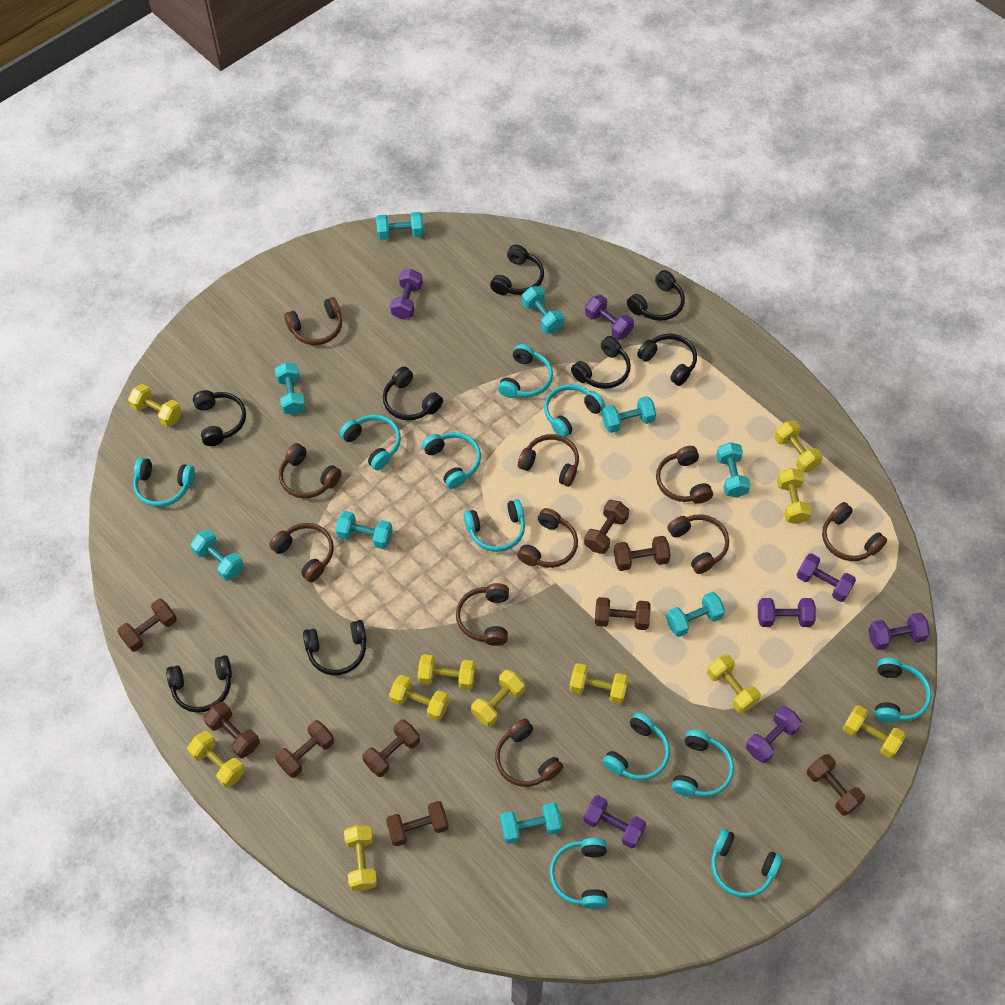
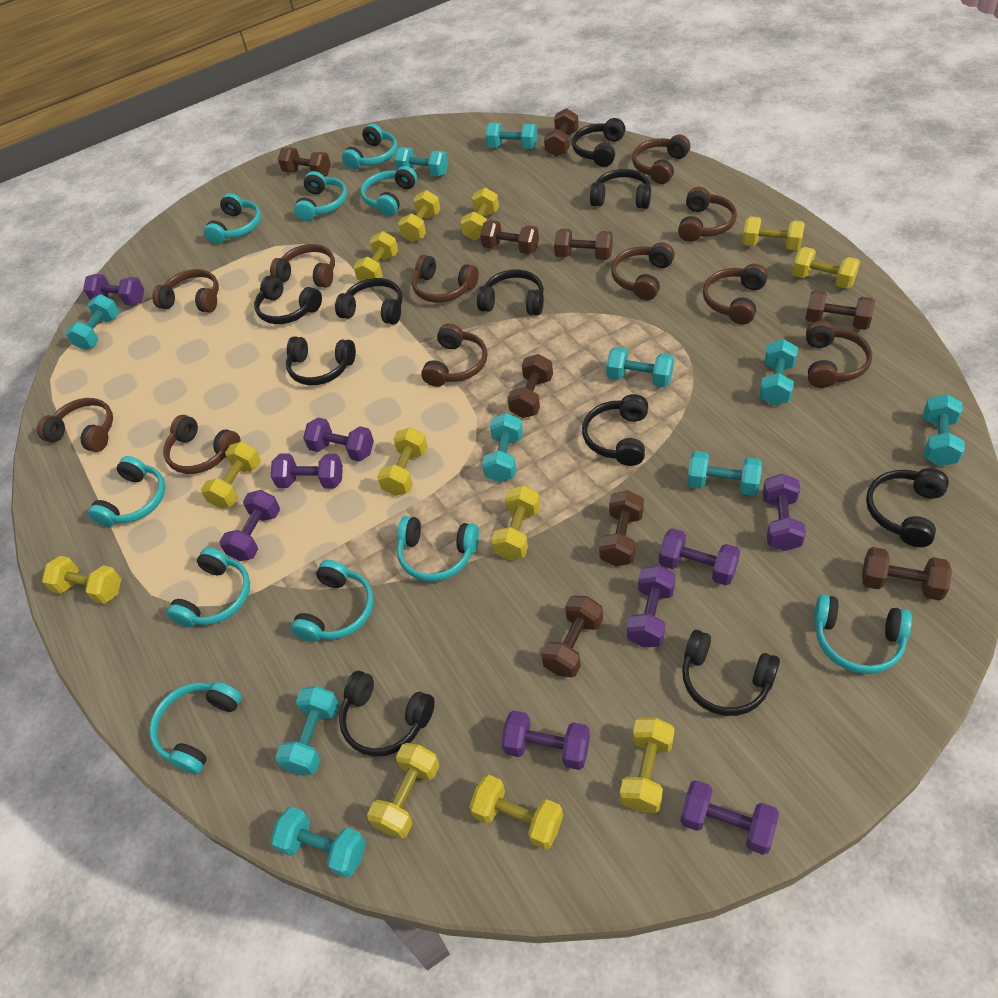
black headphones: 8 -> 10
brown headphones: 10 -> 11
purple dumbbell: 7 -> 9
turquoise dumbbell: 9 -> 10
turquoise headphones: 11 -> 10
yellow dumbbell: 11 -> 12

